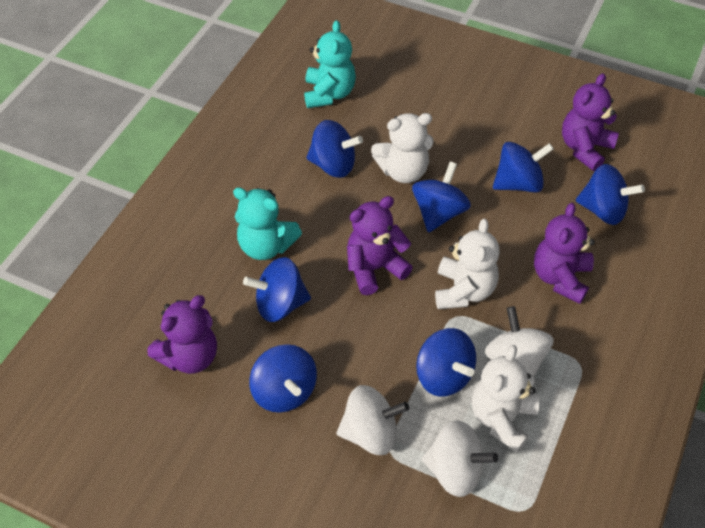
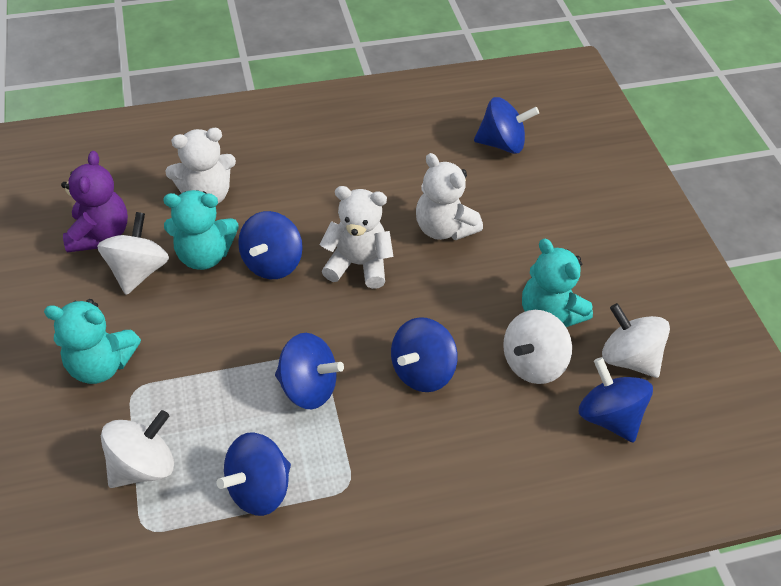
blue spinning top: 7 -> 6
purple teddy bear: 4 -> 1
turquoise teddy bear: 2 -> 3
white spinning top: 3 -> 4

